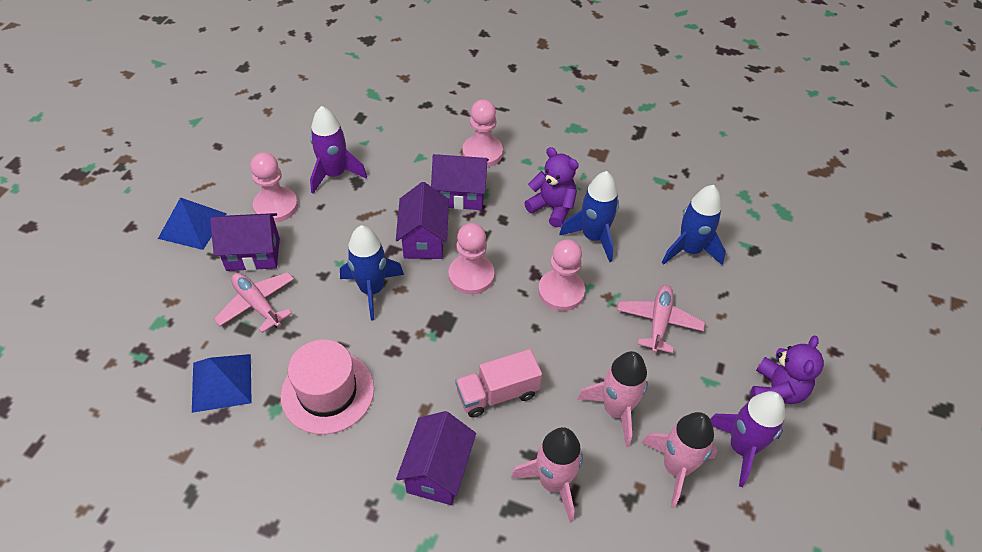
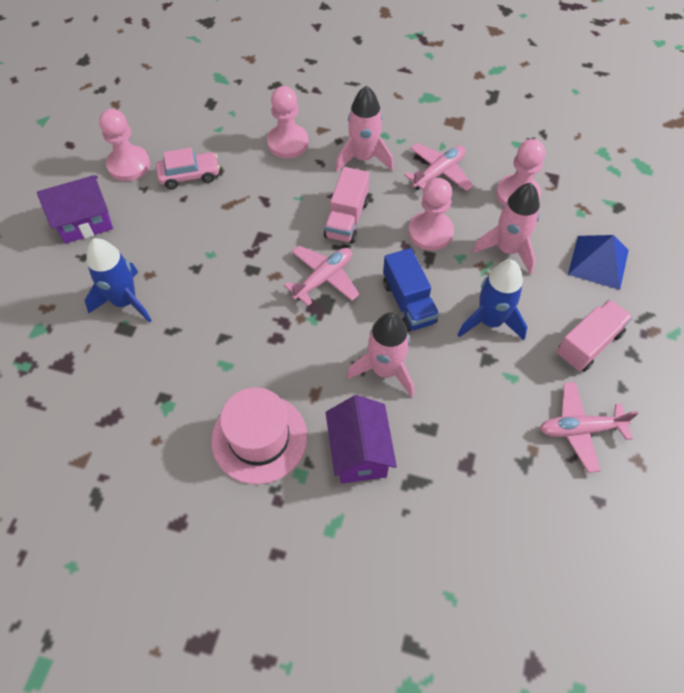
blue pyramid: 2 -> 1
blue rocket: 3 -> 2
blue truck: 0 -> 1
pink car: 0 -> 1
pink plane: 2 -> 3
pink truck: 1 -> 2
purple house: 4 -> 2
purple rocket: 2 -> 0
purple teddy bear: 2 -> 0

